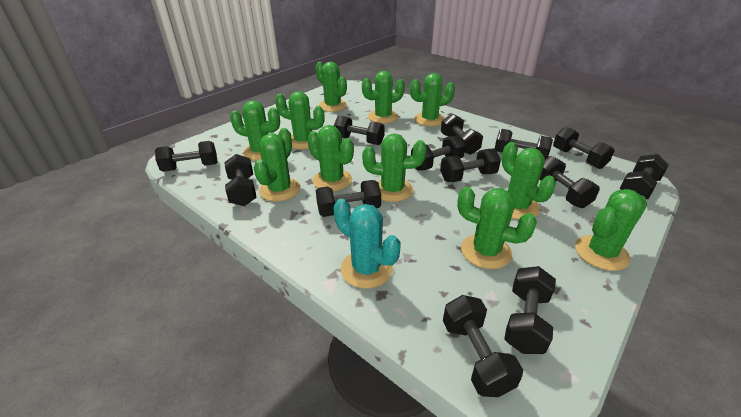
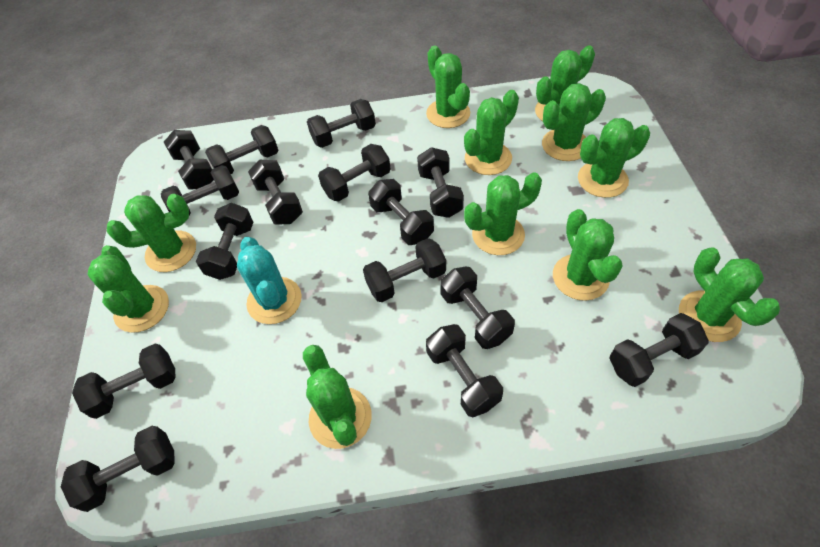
black dumbbell: 13 -> 15

